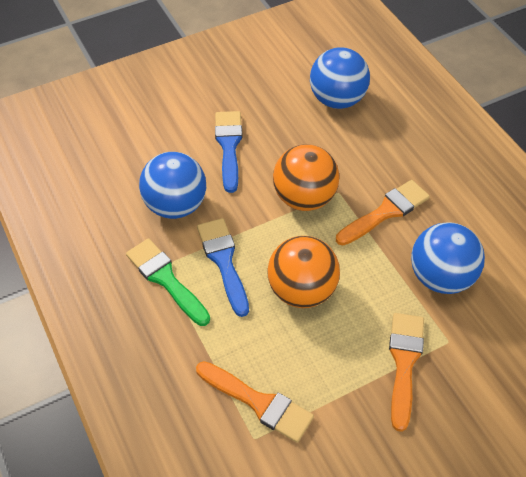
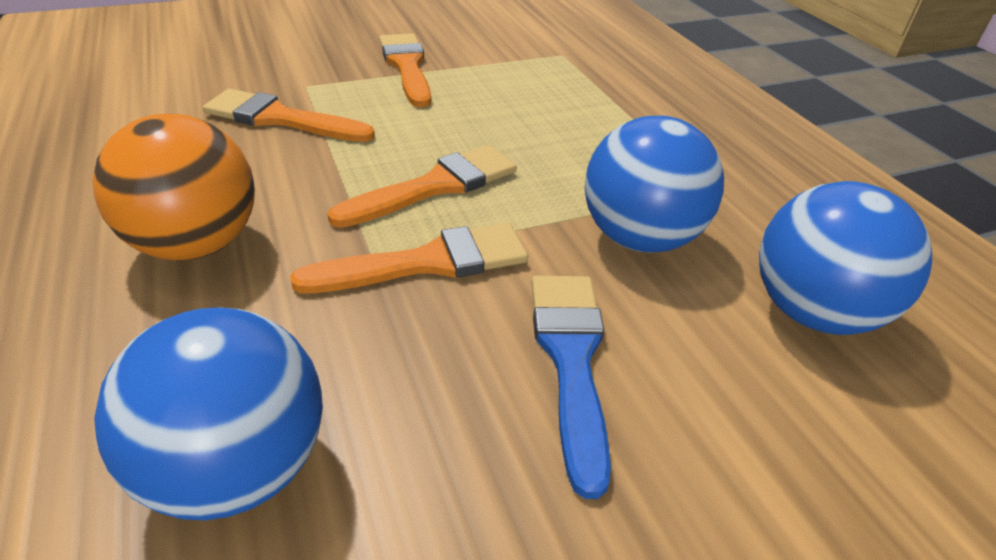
blue brush: 2 -> 1
green brush: 1 -> 0
orange ball: 2 -> 1
orange brush: 3 -> 4

